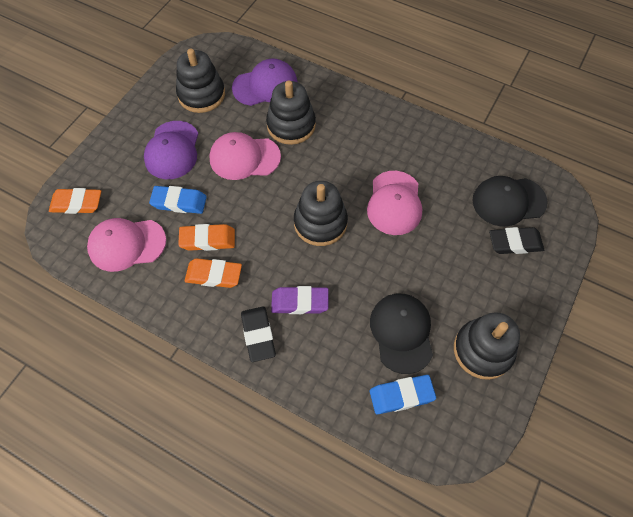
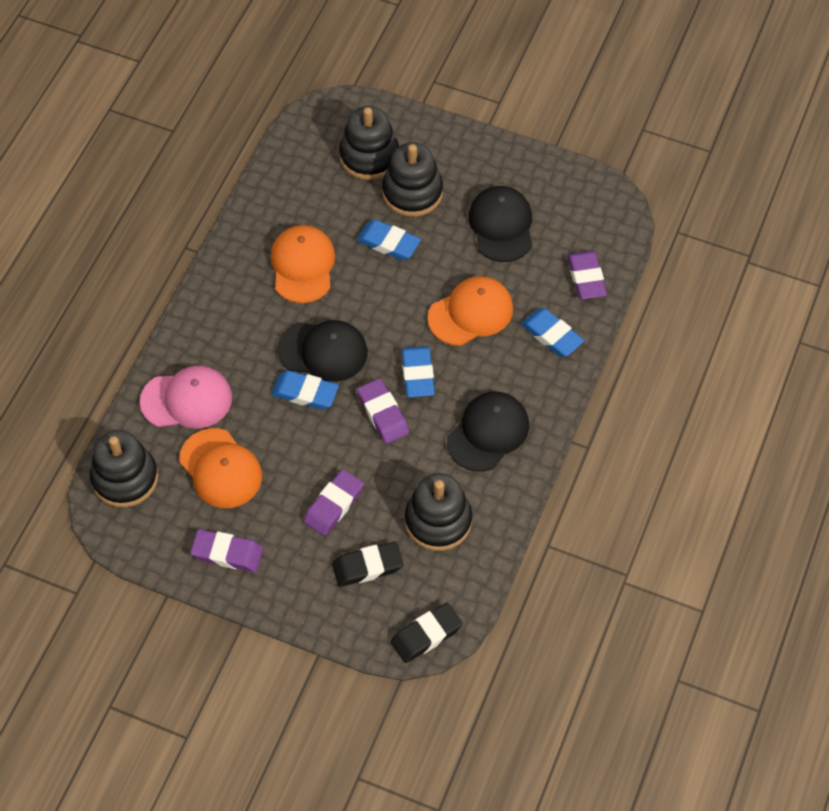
black cap: 2 -> 3
blue eraser: 2 -> 4
orange cap: 0 -> 3
orange eraser: 3 -> 0
pink cap: 3 -> 1
purple cap: 2 -> 0
purple eraser: 1 -> 4

